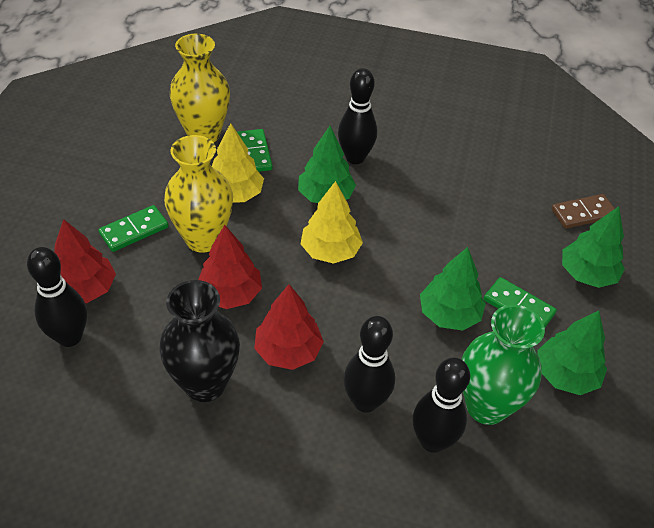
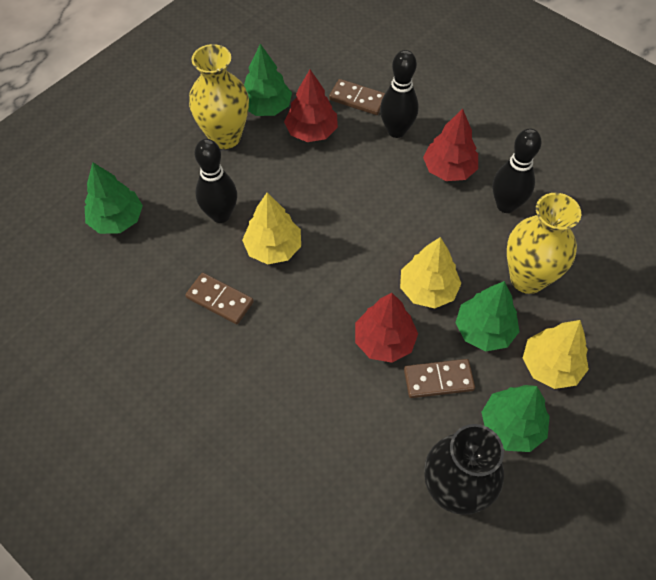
black bowling pin: 4 -> 3
brown domino: 1 -> 3
green domino: 3 -> 0
green vase: 1 -> 0
yellow tree: 2 -> 3

